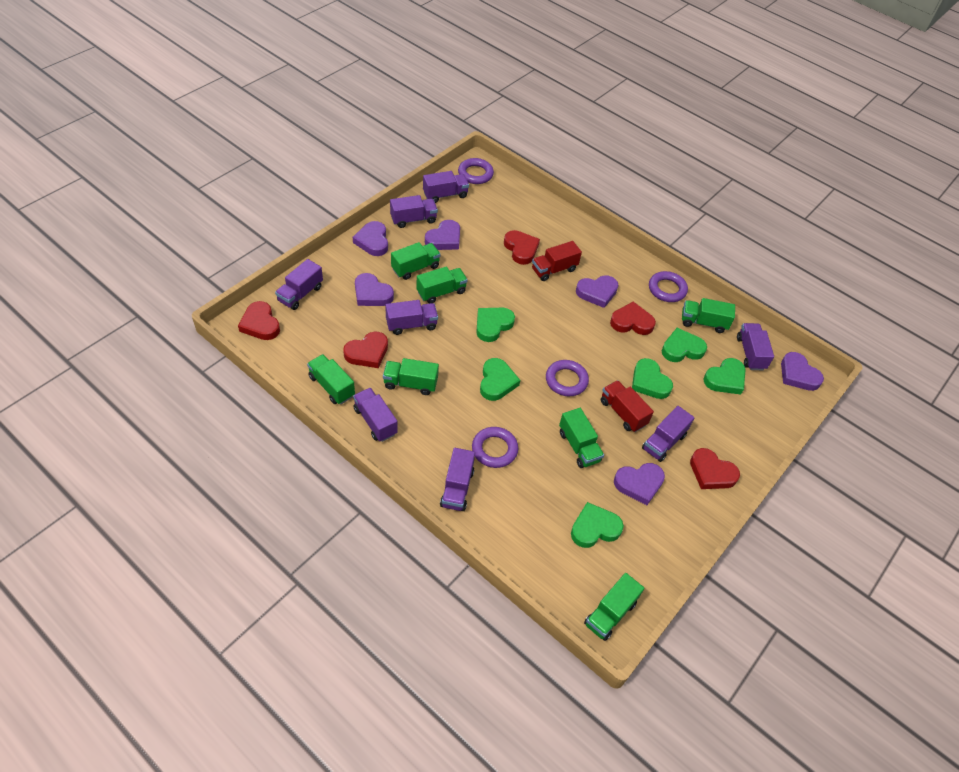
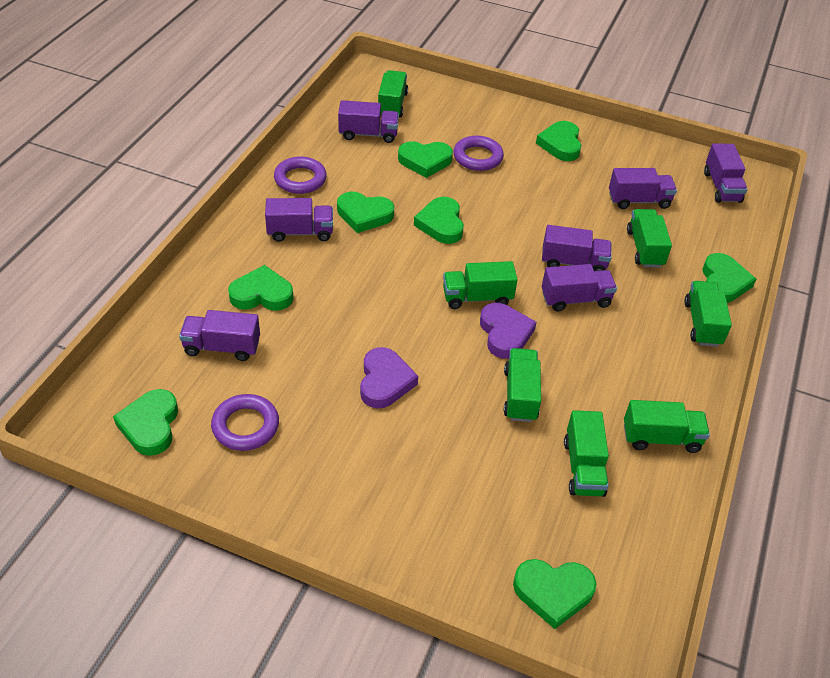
green heart: 6 -> 8
purple heart: 6 -> 2
purple ring: 4 -> 3
purple truck: 8 -> 7
red heart: 5 -> 0
red truck: 2 -> 0

